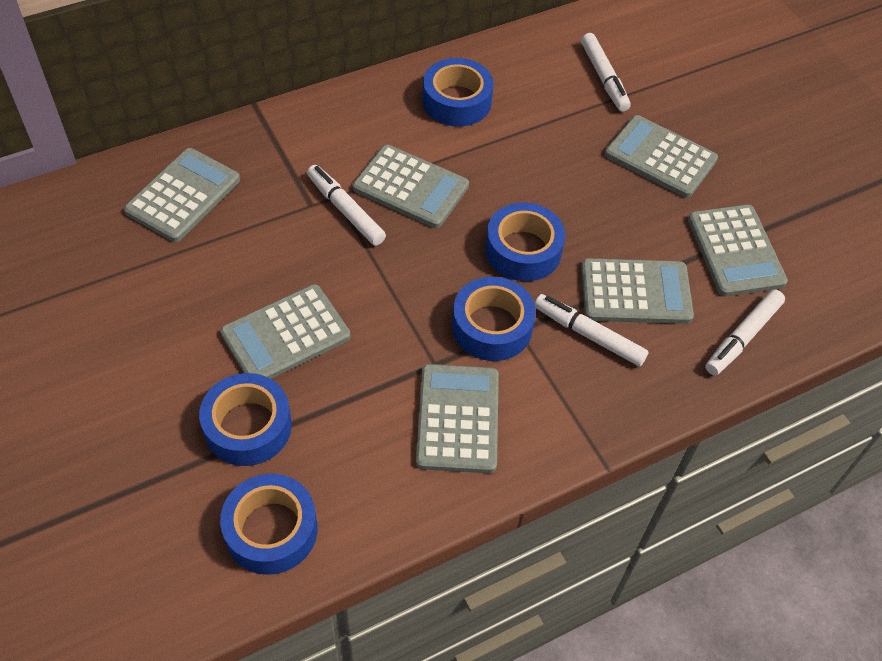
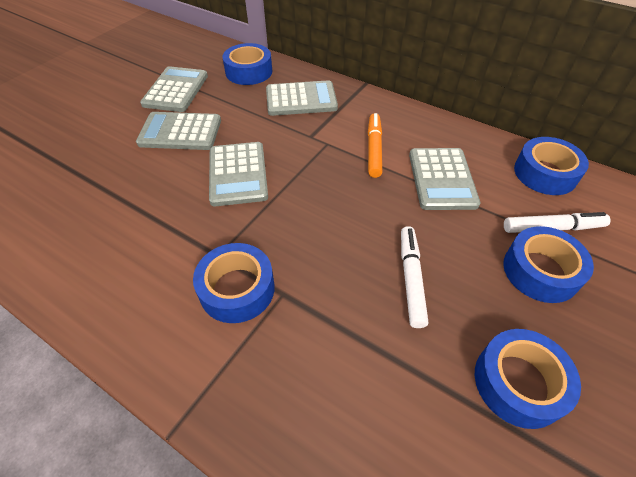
grey calculator: 7 -> 5
orange marker: 0 -> 1
white marker: 4 -> 2

